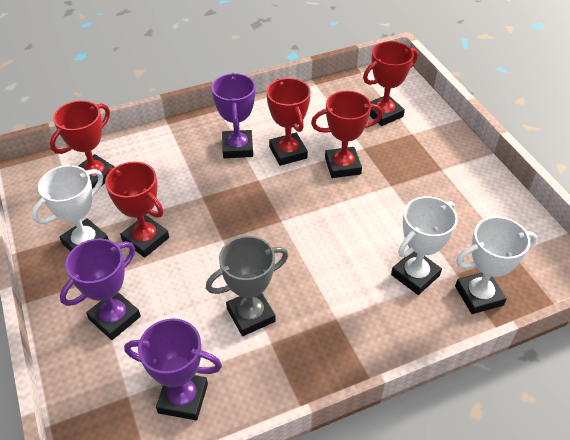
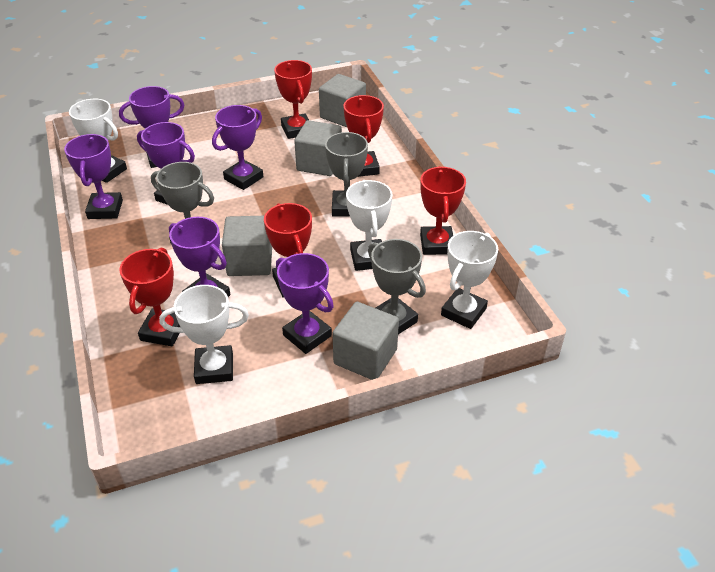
grey cube: 0 -> 4
grey trophy: 1 -> 3
purple trophy: 3 -> 6
white trophy: 3 -> 4

